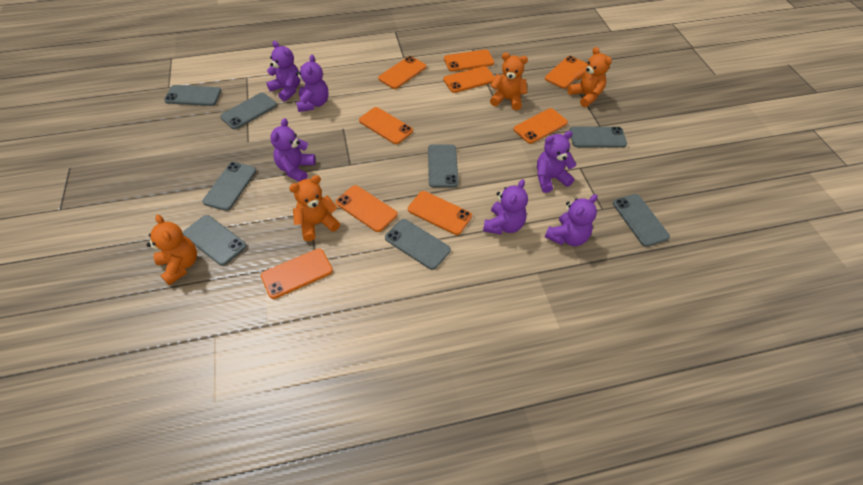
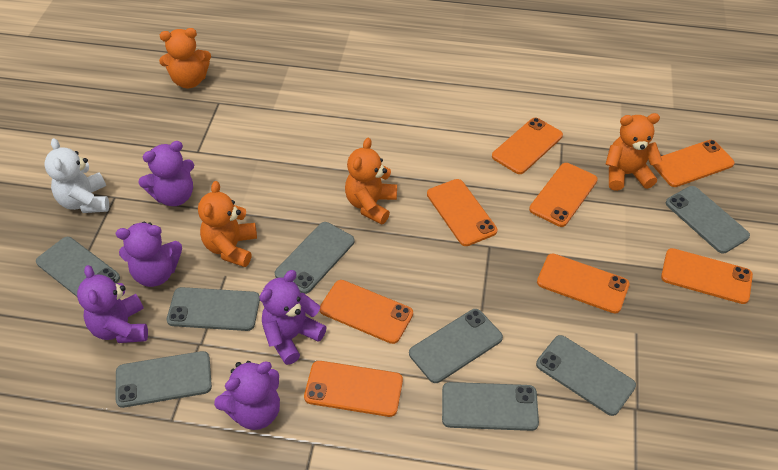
orange phone: 9 -> 8
purple teddy bear: 6 -> 5
white teddy bear: 0 -> 1

